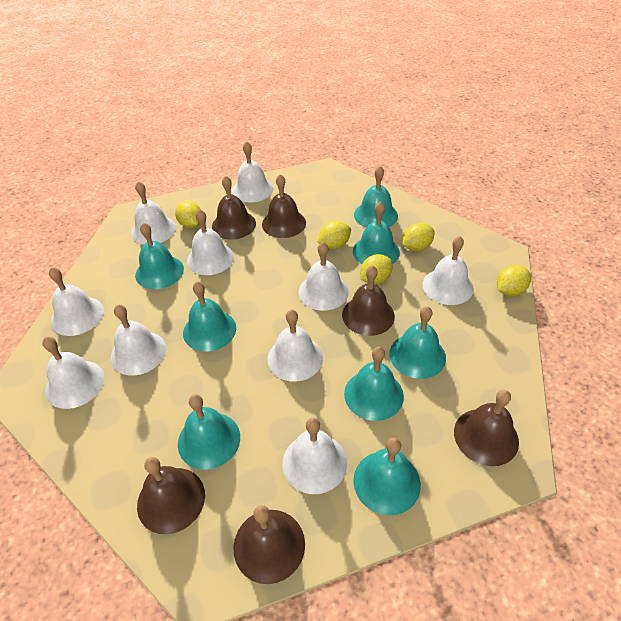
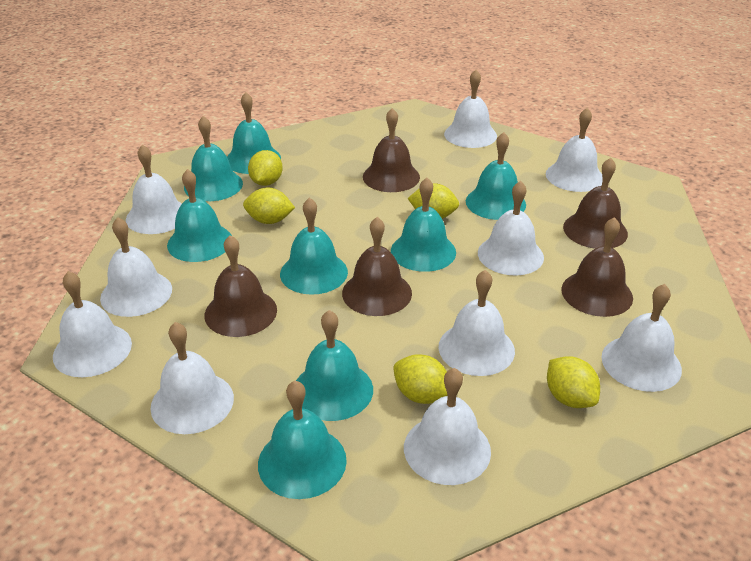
brown bell: 6 -> 5

